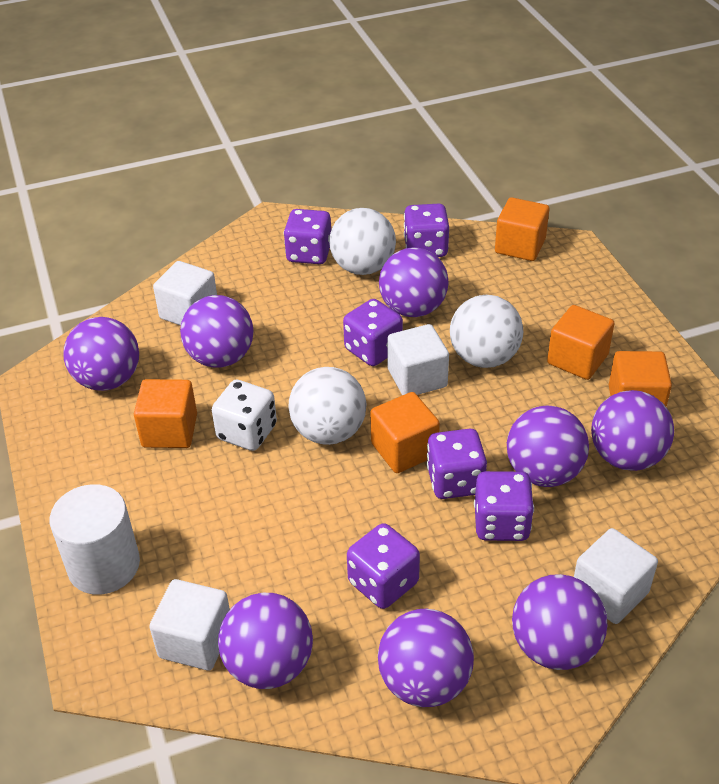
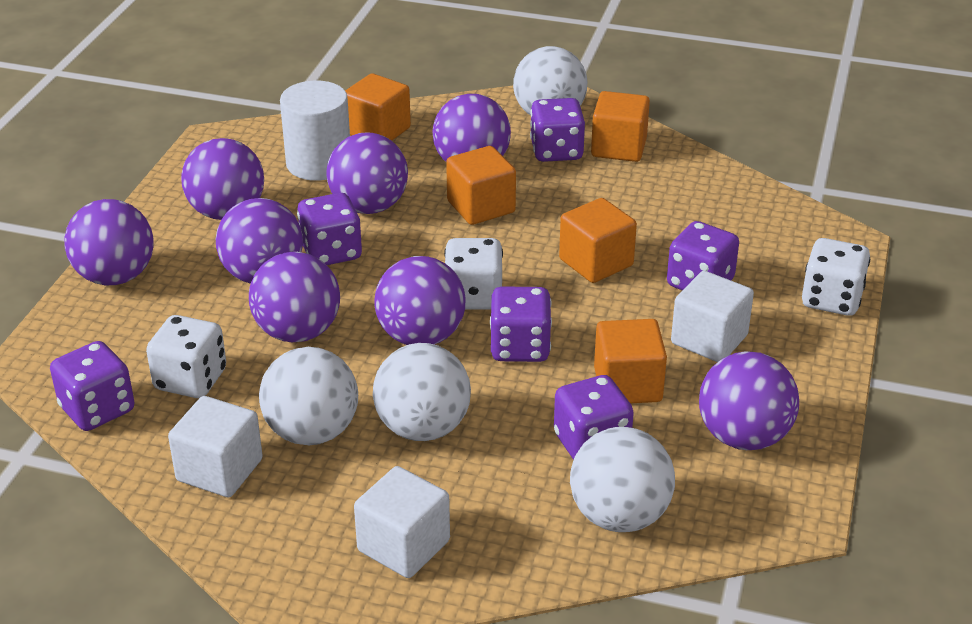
white ball: 3 -> 4
white cube: 4 -> 3
white dice: 1 -> 3

